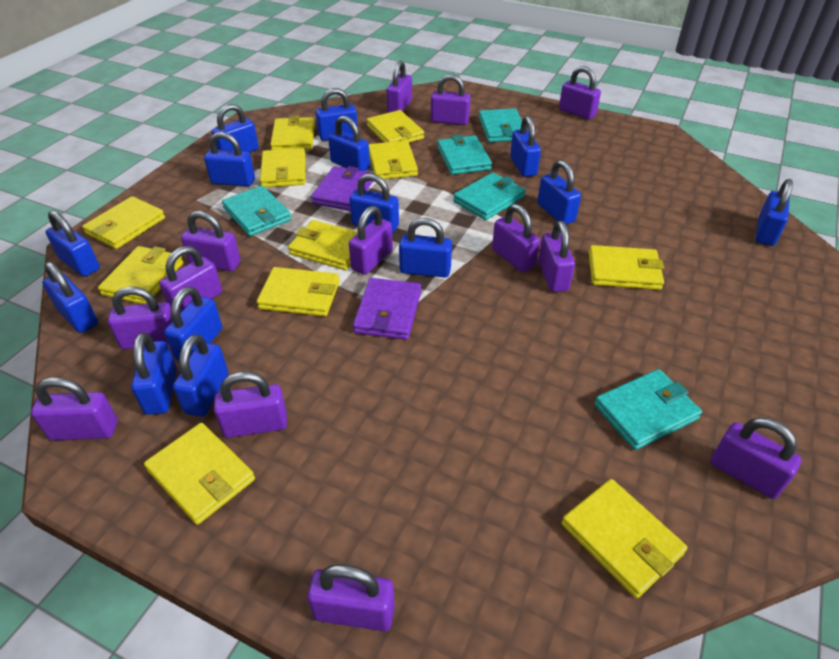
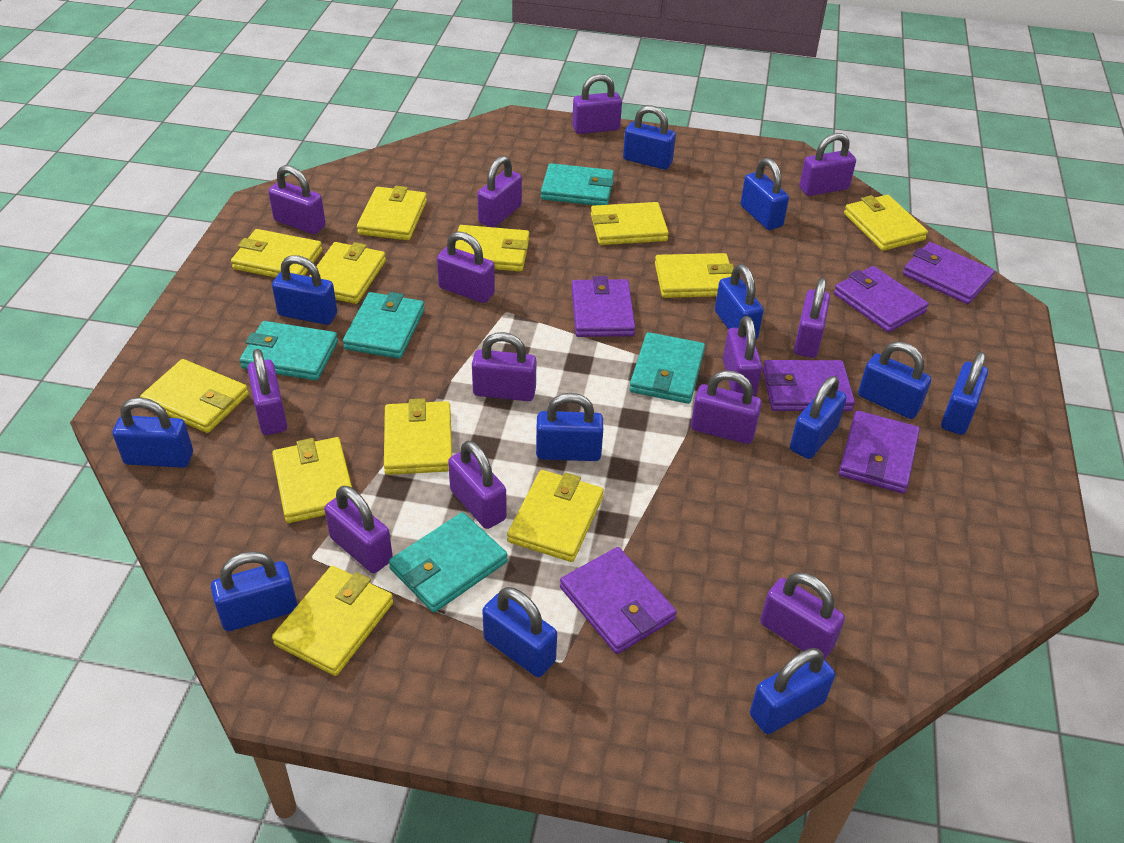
blue padlock: 14 -> 12
purple wallet: 2 -> 6
yellow wallet: 11 -> 12

